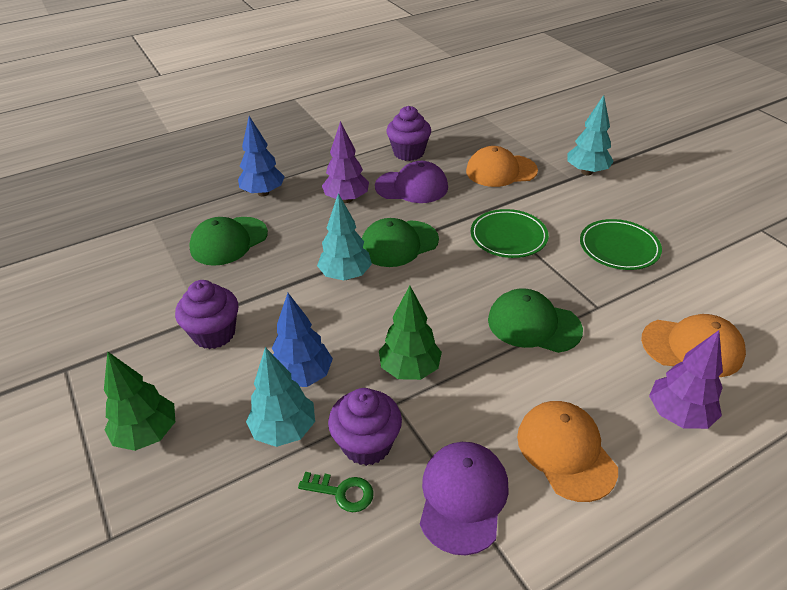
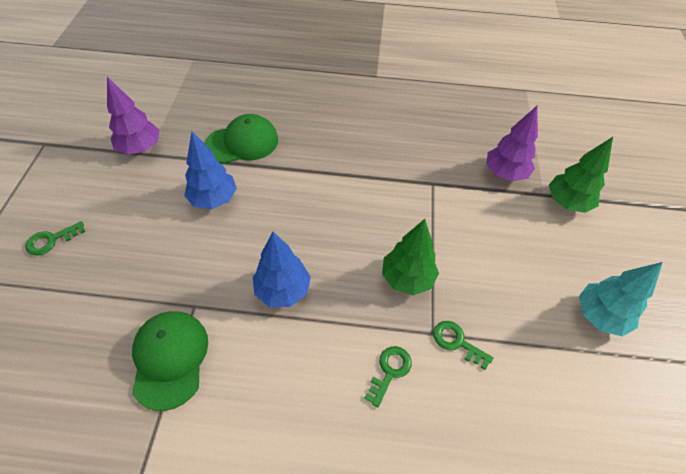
green cap: 3 -> 2
green key: 1 -> 3
green plate: 2 -> 0
orange cap: 3 -> 0
purple cap: 2 -> 0
purple cupcake: 3 -> 0
turquoise tree: 3 -> 1

